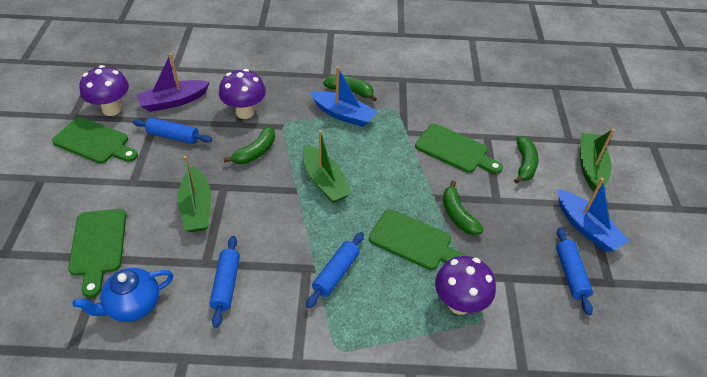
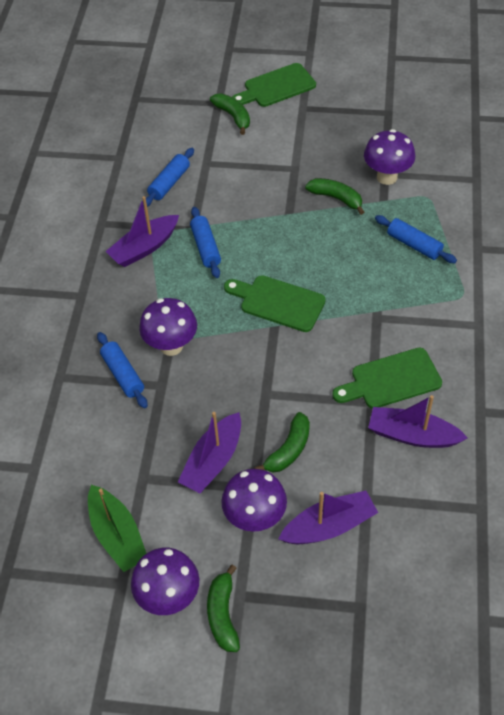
blue boat: 2 -> 0
blue teapot: 1 -> 0
green boat: 3 -> 1
green cutting board: 4 -> 3
purple boat: 1 -> 4
purple mushroom: 3 -> 4

